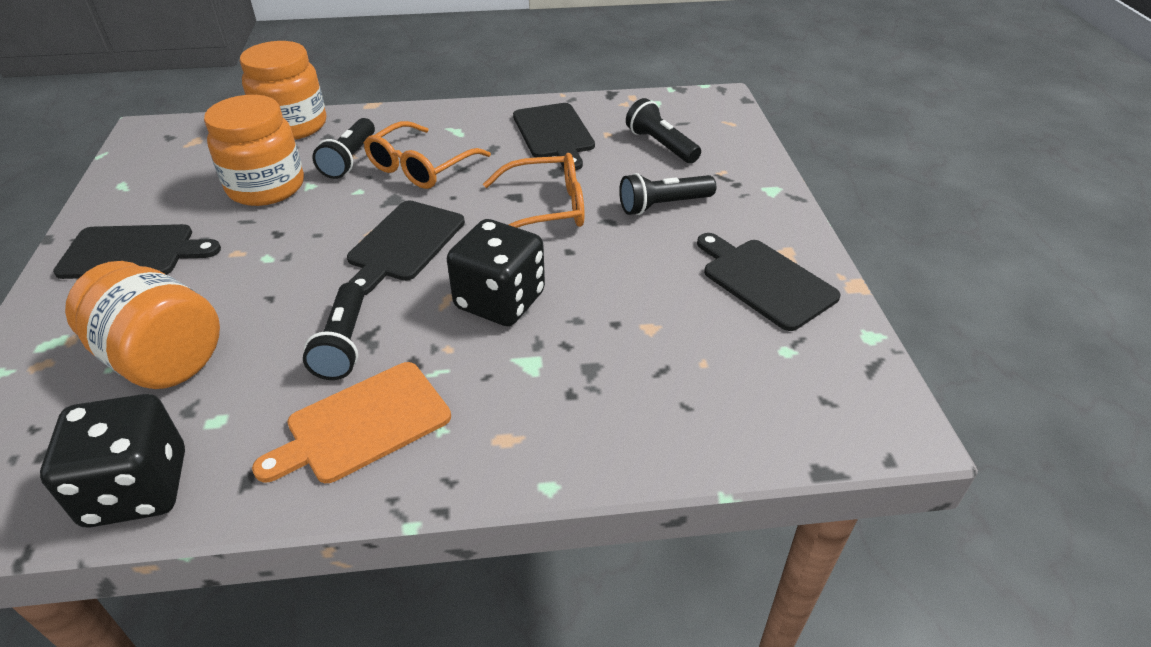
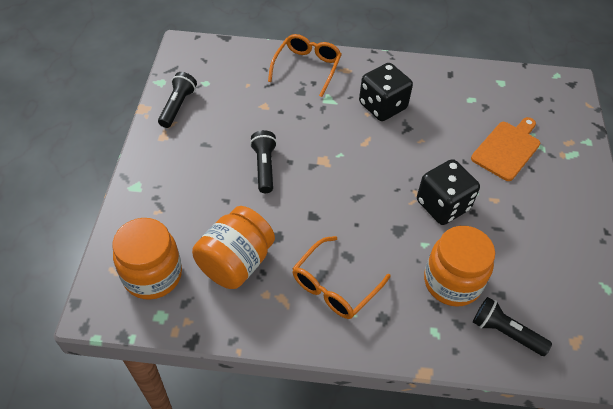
black cutting board: 4 -> 0
black flashlight: 4 -> 3

